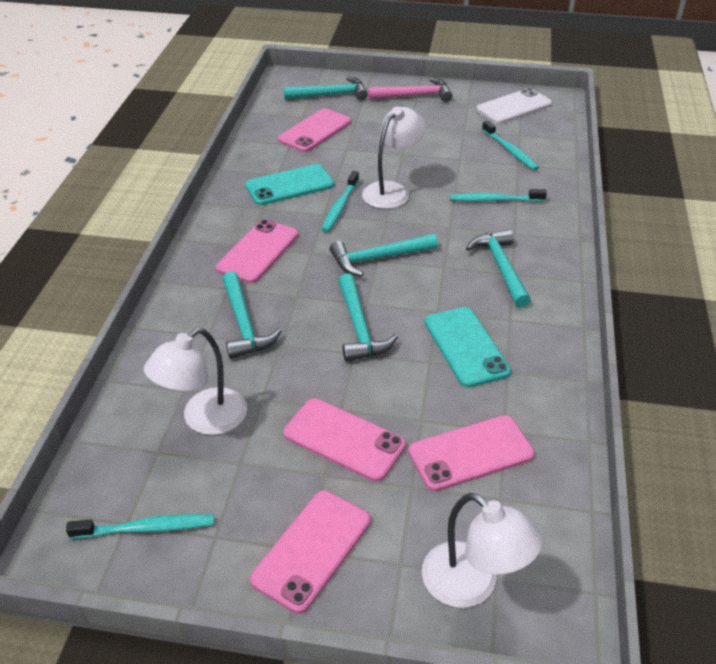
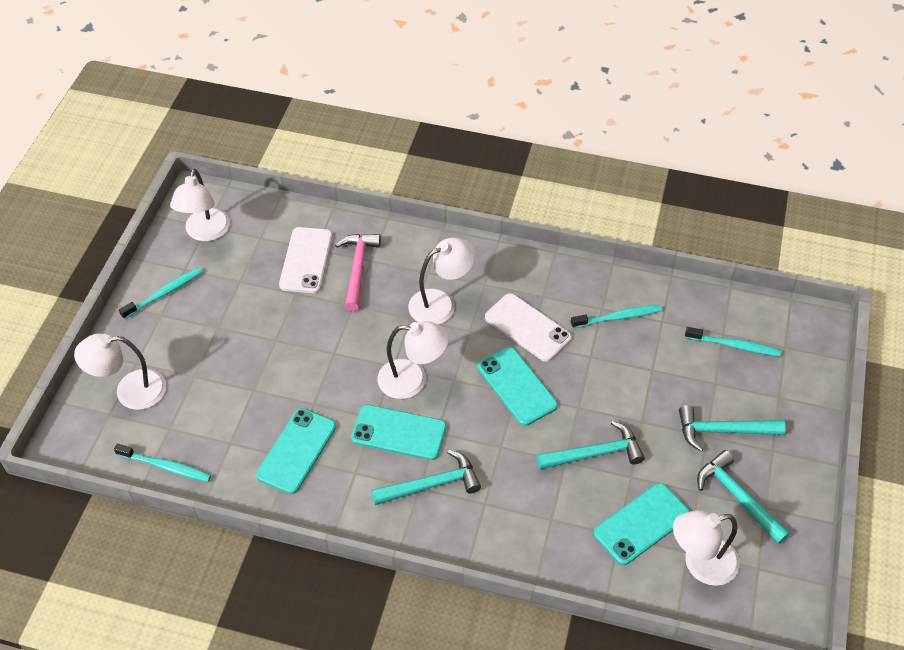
pink phone: 5 -> 0
turquoise hammer: 5 -> 4
turquoise phone: 2 -> 4
white lamp: 3 -> 5
white phone: 1 -> 2

